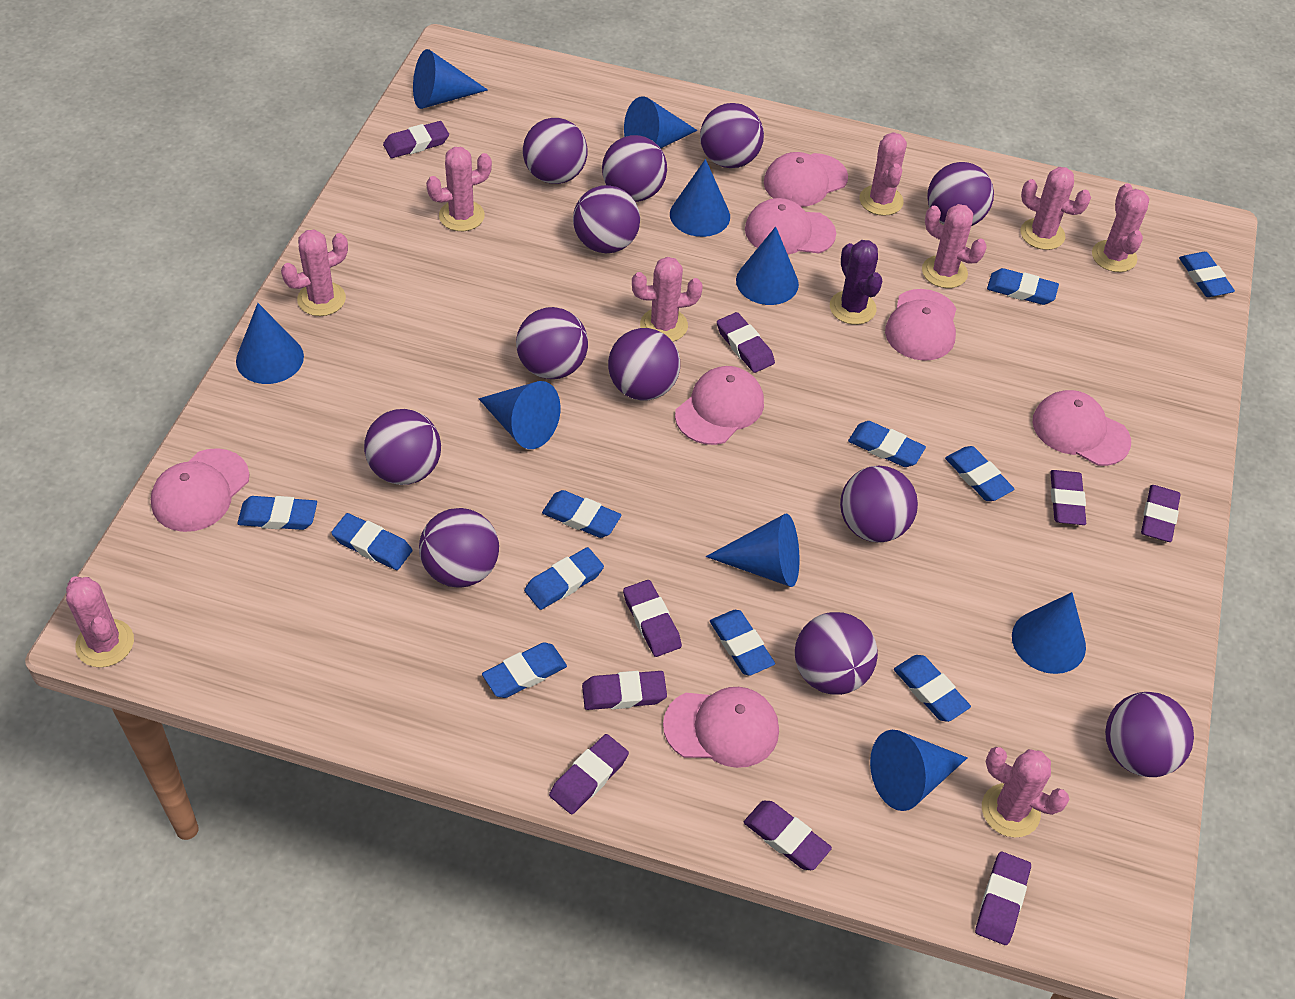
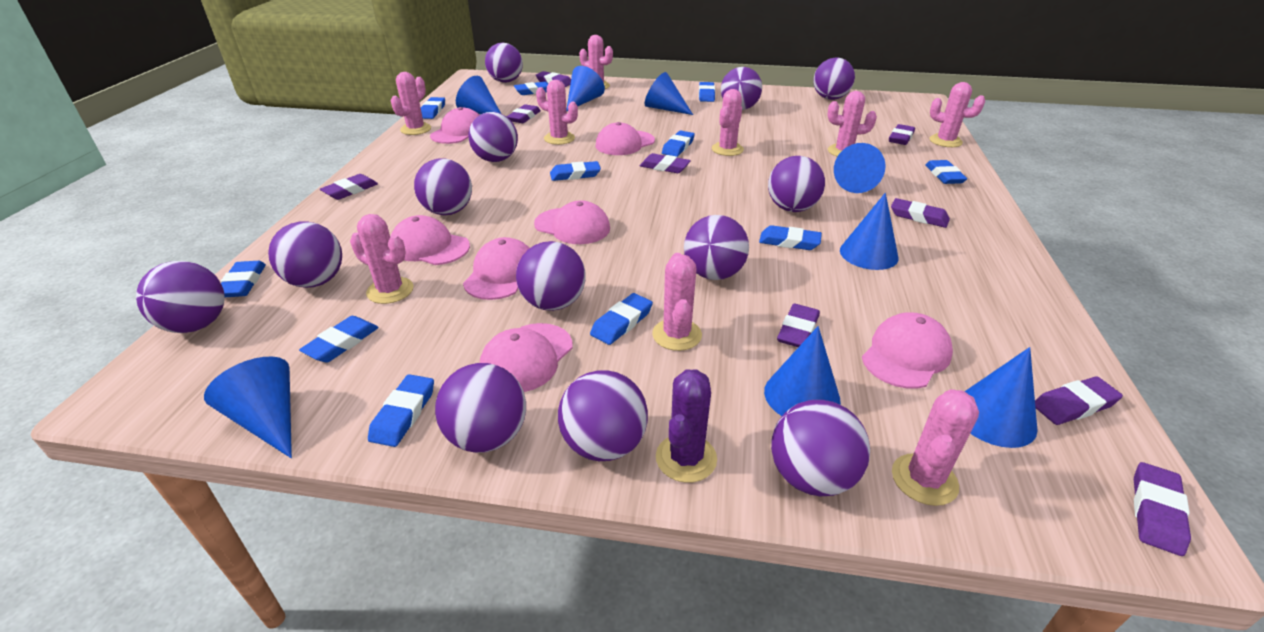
blue cone: 9 -> 8
purple ball: 12 -> 13

